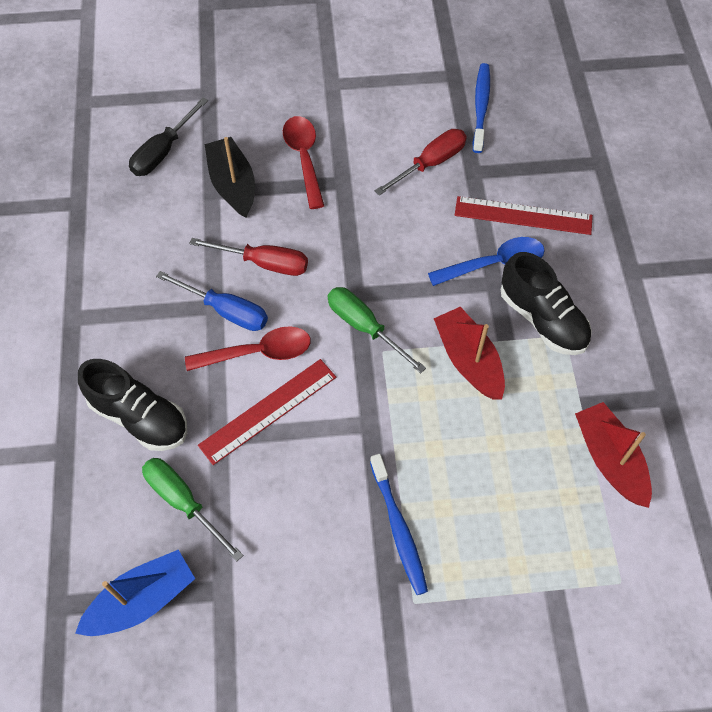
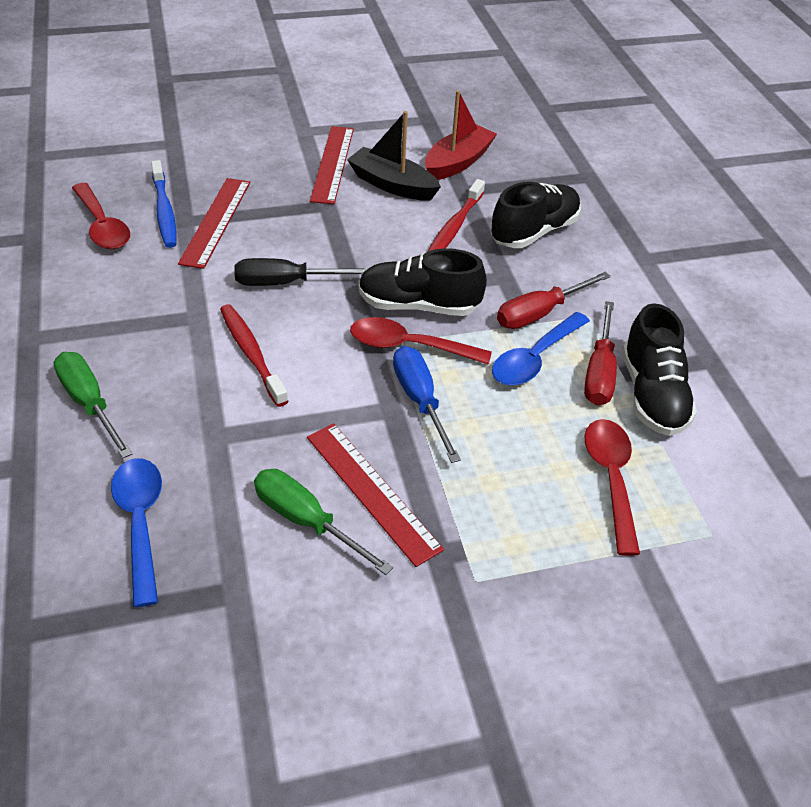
black shoe: 2 -> 3
blue boat: 1 -> 0
blue spoon: 1 -> 2
blue toothbrush: 2 -> 1
red boat: 2 -> 1
red ruler: 2 -> 3
red spoon: 2 -> 3
red toothbrush: 0 -> 2

